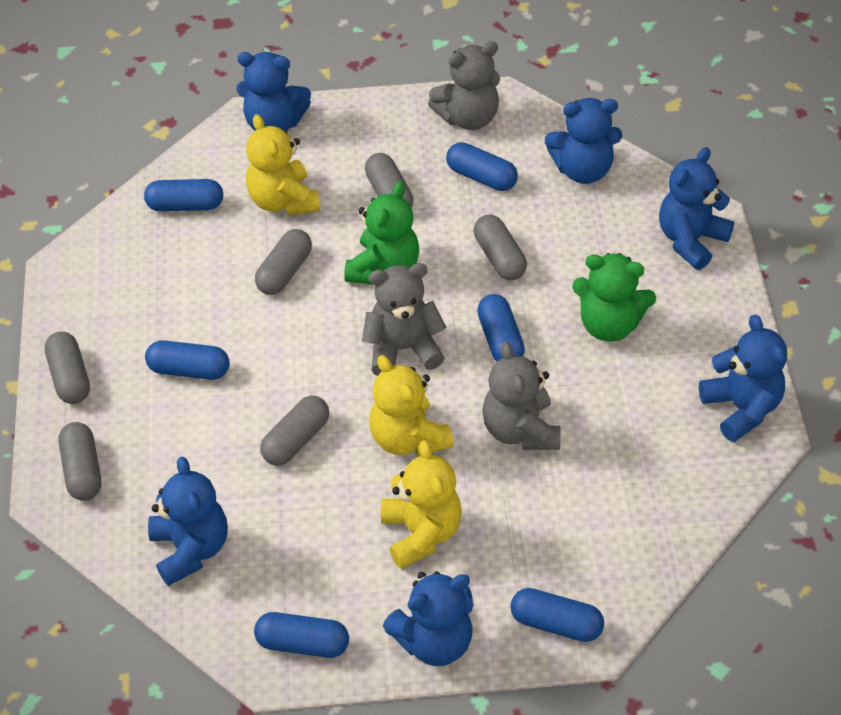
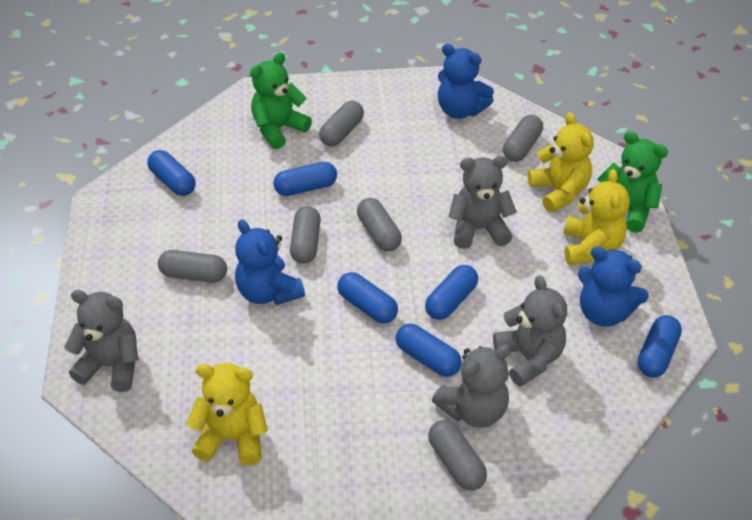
blue teddy bear: 6 -> 3
grey teddy bear: 3 -> 4

